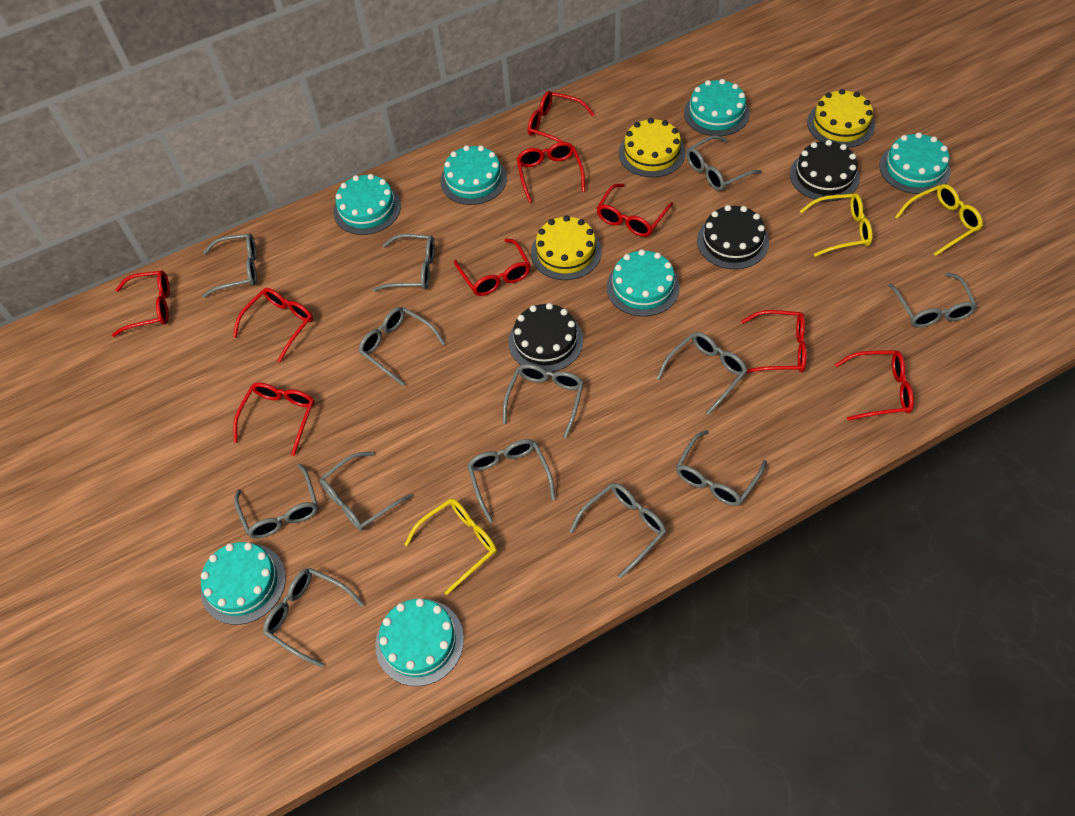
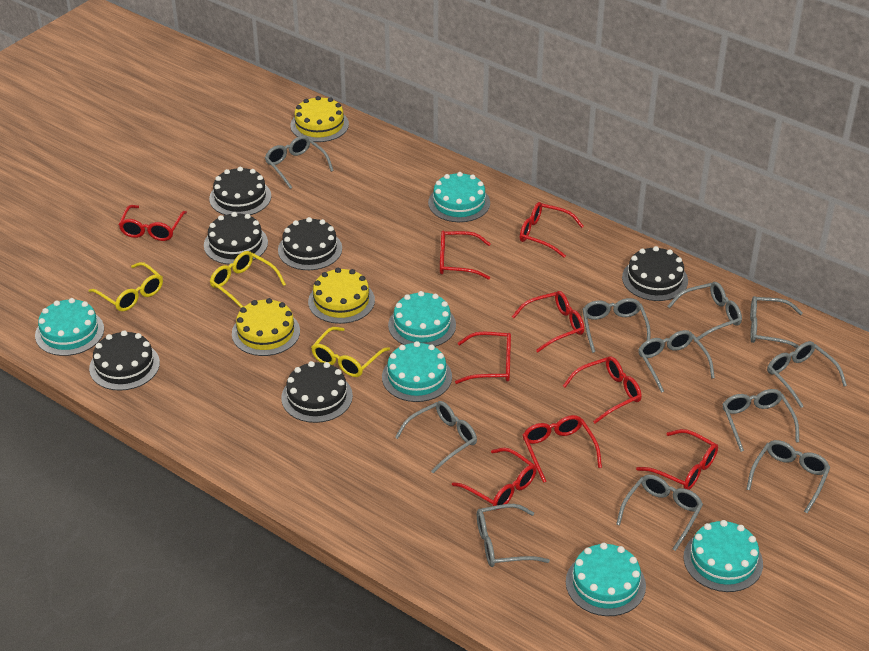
black cake: 3 -> 6
grey glasses: 13 -> 11
turquoise cake: 7 -> 6

